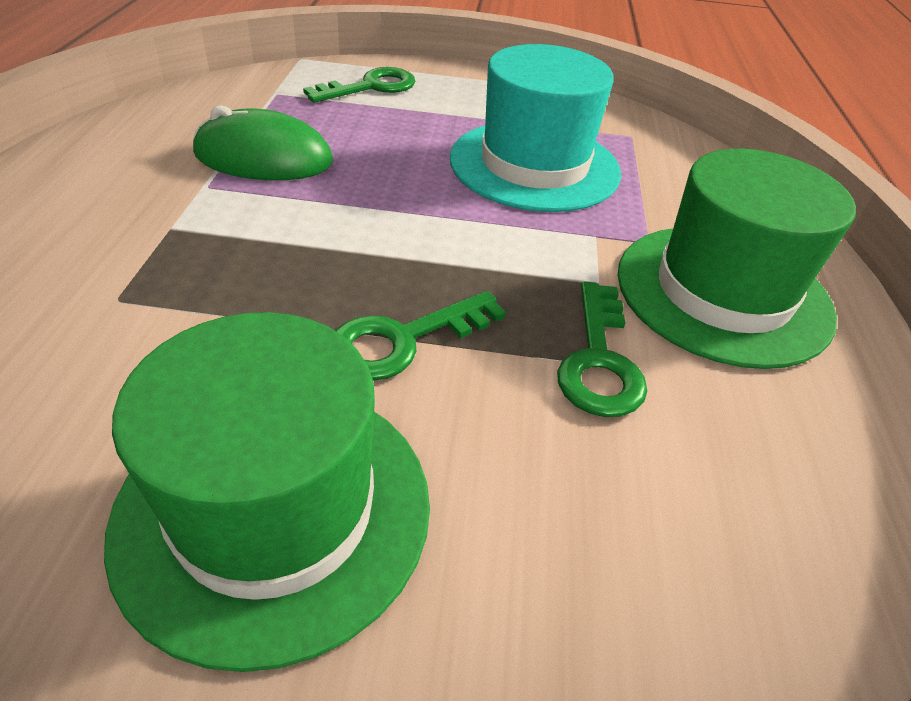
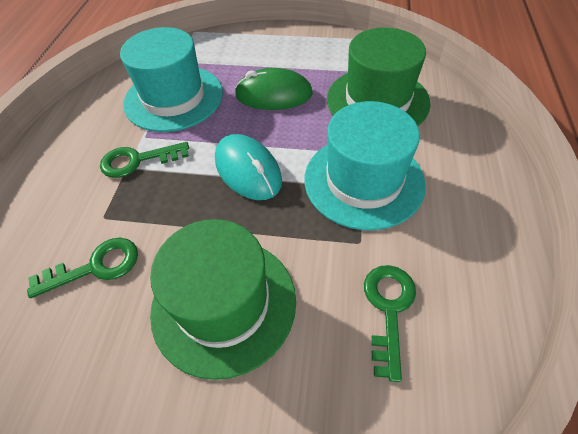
turquoise hat: 1 -> 2
turquoise mouse: 0 -> 1

